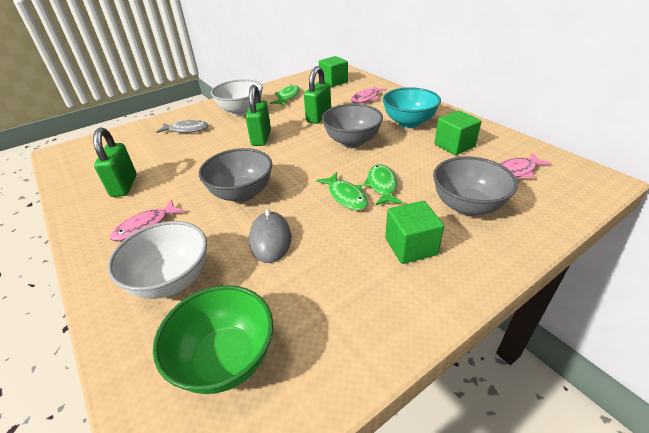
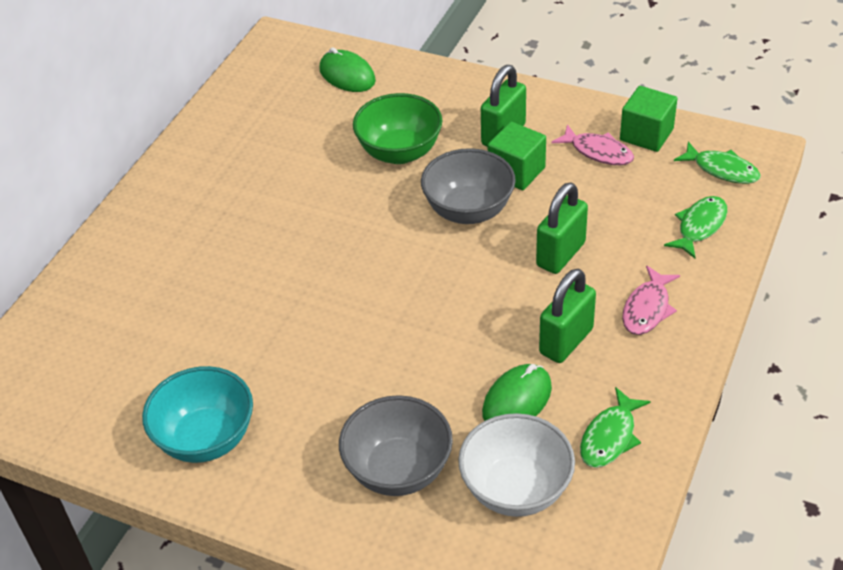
green cube: 3 -> 2
green mouse: 0 -> 2
grey bowl: 3 -> 2
grey fish: 1 -> 0
grey mouse: 1 -> 0
pink fish: 3 -> 2
white bowl: 2 -> 1

